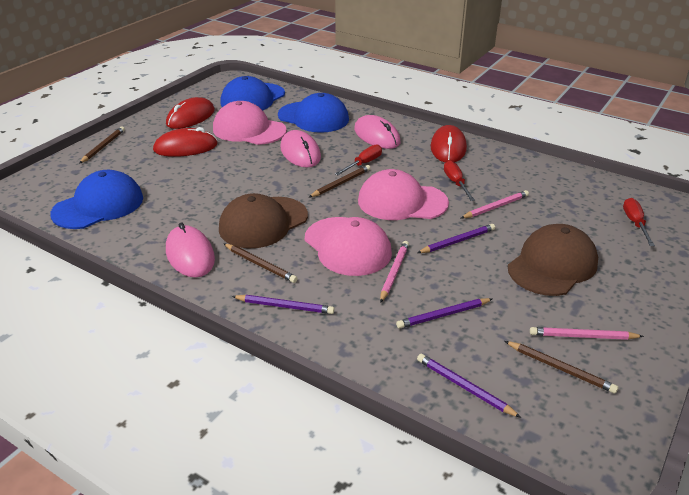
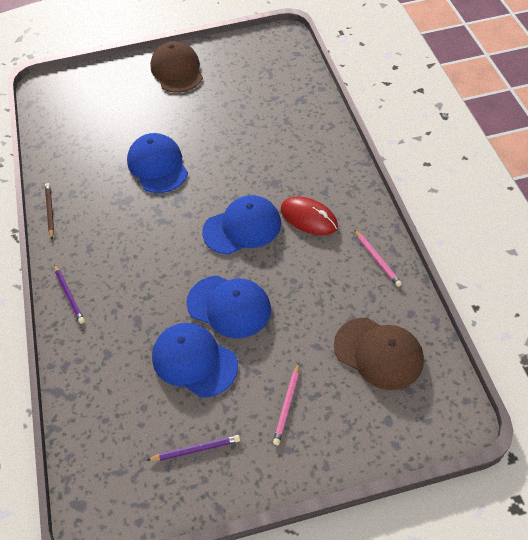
blue cap: 3 -> 4
brown pencil: 4 -> 1
pink cap: 3 -> 0
pink mouse: 3 -> 0
pink pencil: 3 -> 2
purple pencil: 4 -> 2
red mouse: 3 -> 1
red screwdriver: 3 -> 0

